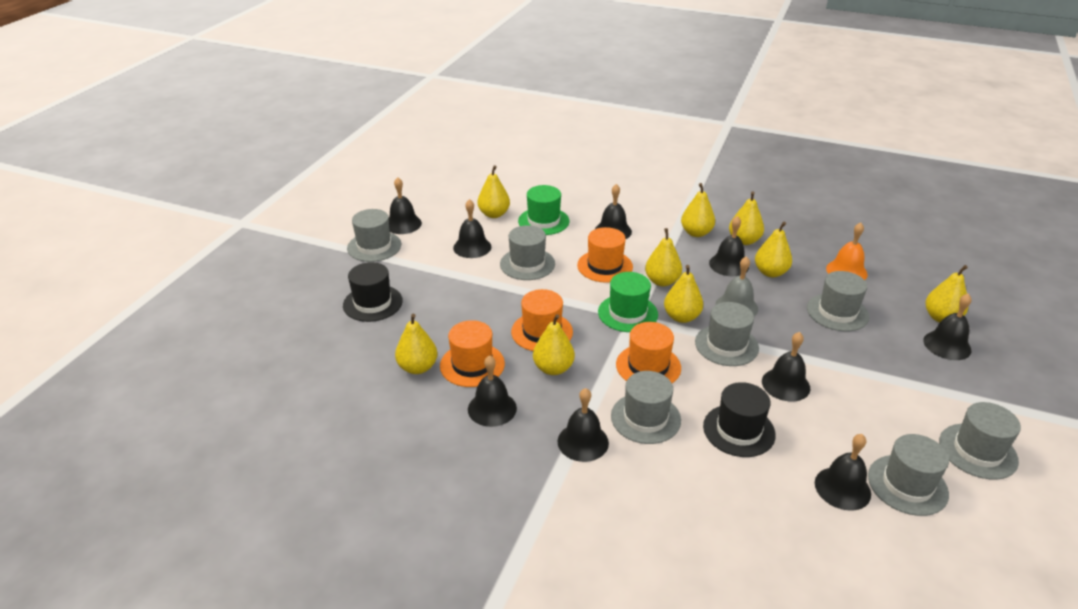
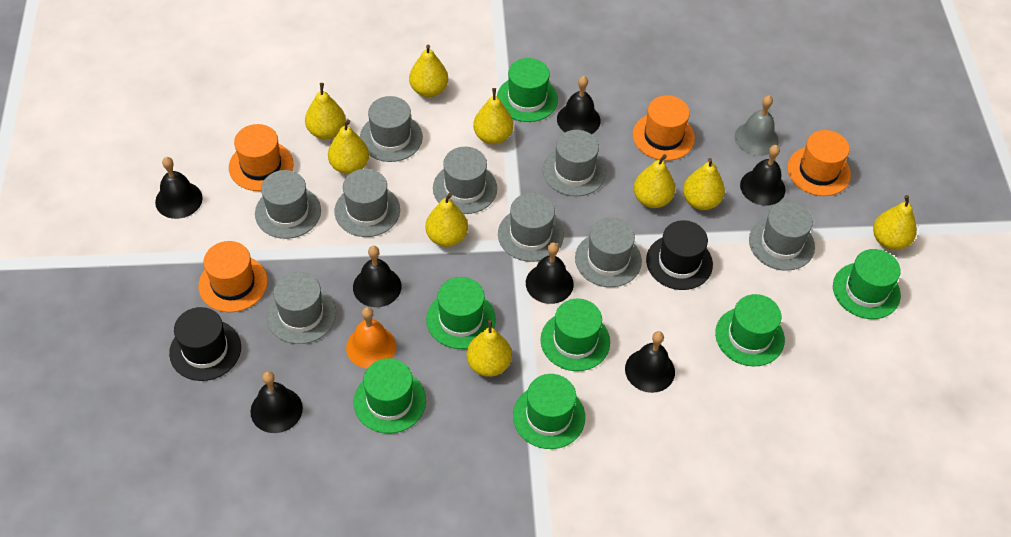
black bell: 9 -> 7
green hat: 2 -> 7
grey hat: 7 -> 9

